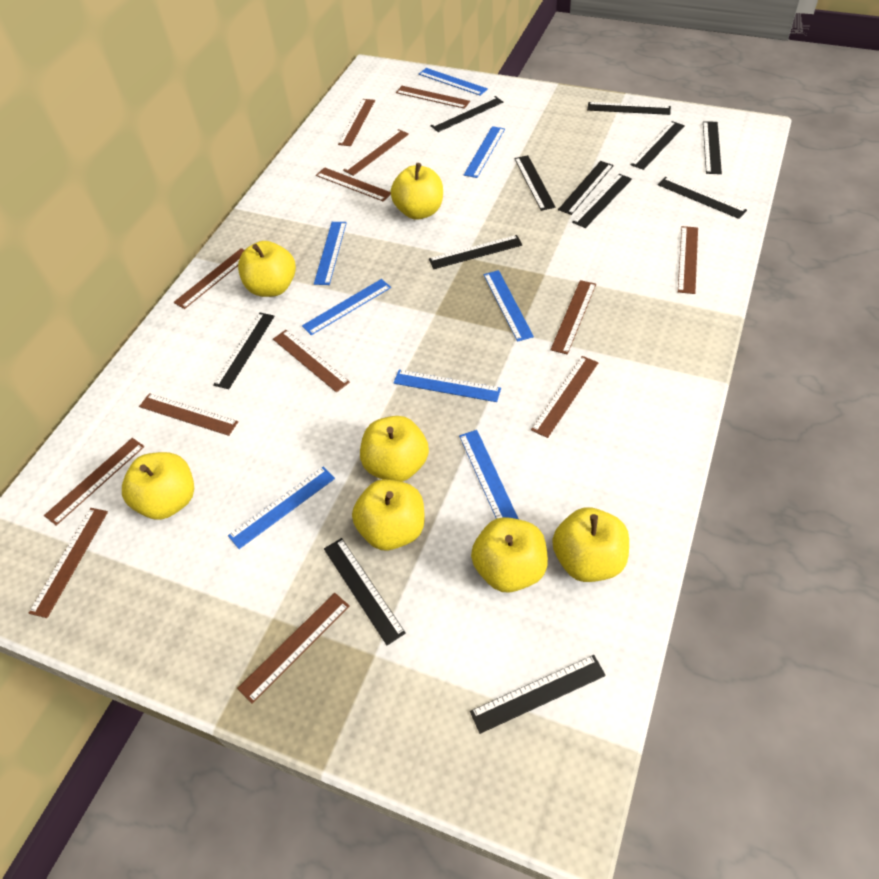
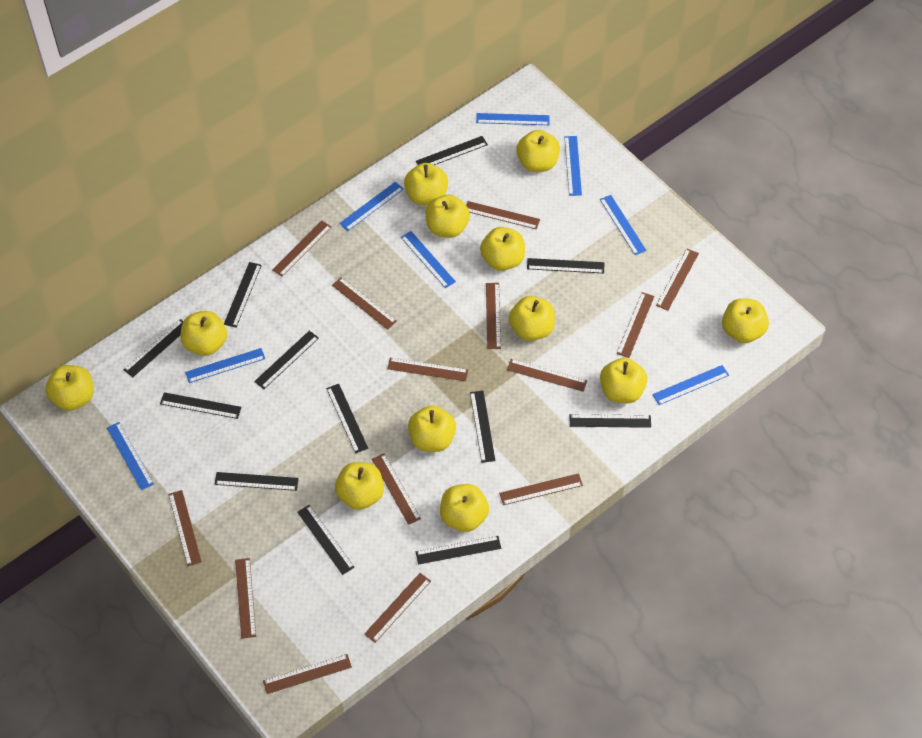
brown ruler: 13 -> 14
yellow apple: 7 -> 12

